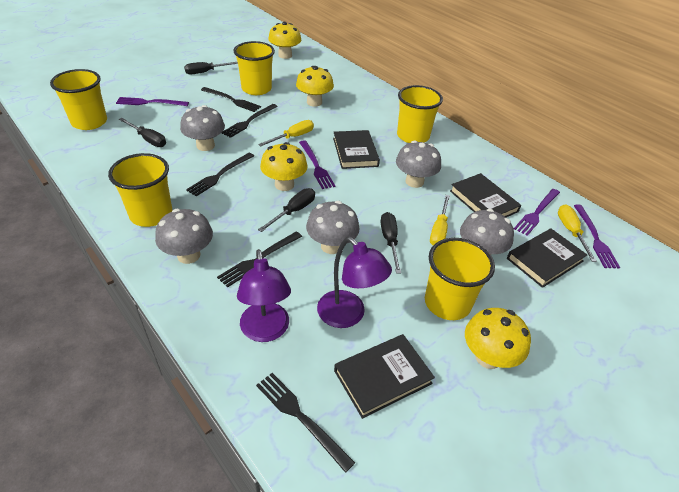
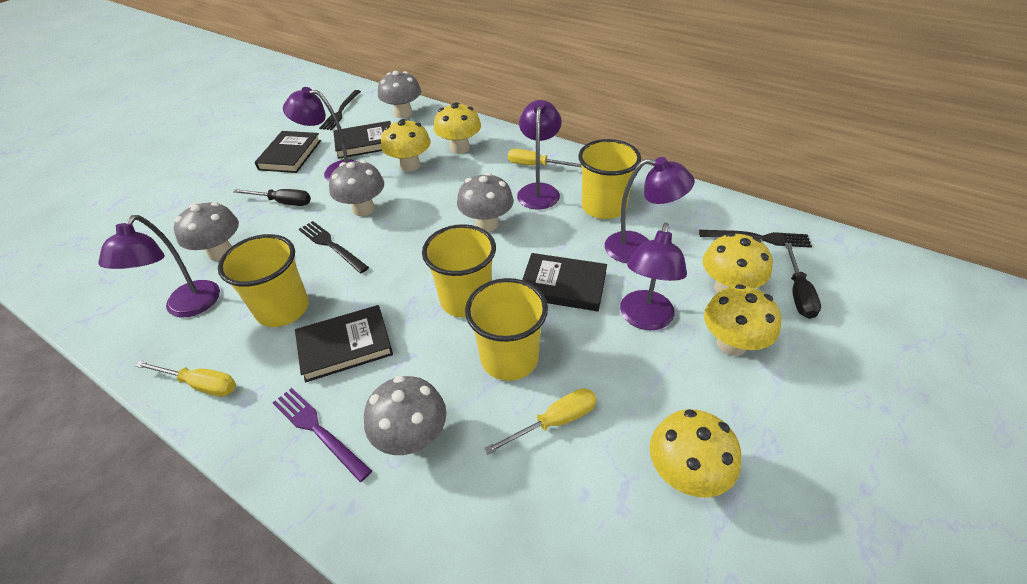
black fork: 5 -> 3
black screwdriver: 4 -> 2
purple fork: 4 -> 1
purple lamp: 2 -> 5
yellow cup: 5 -> 4
yellow mushroom: 4 -> 5

